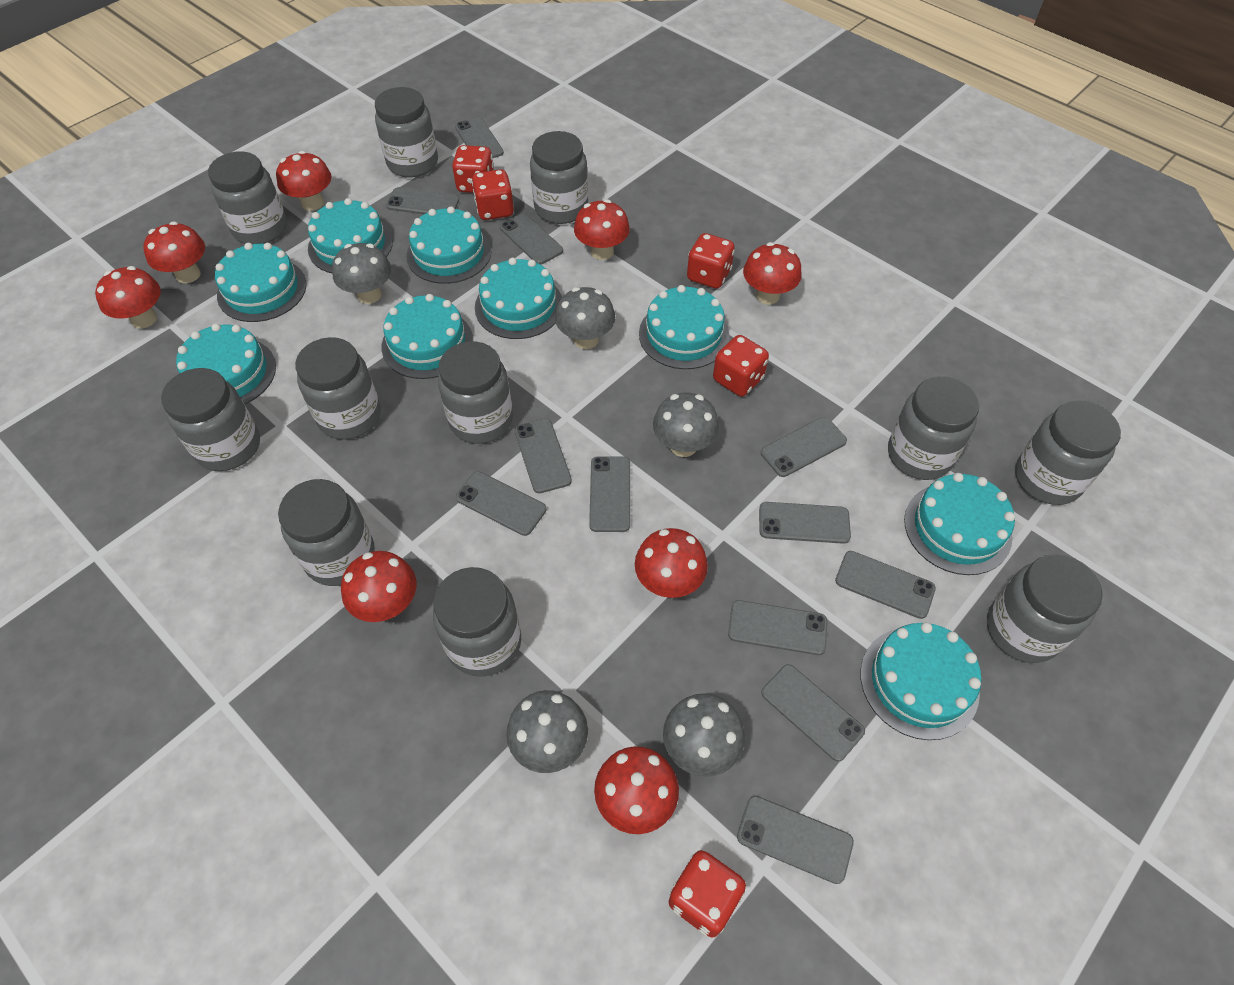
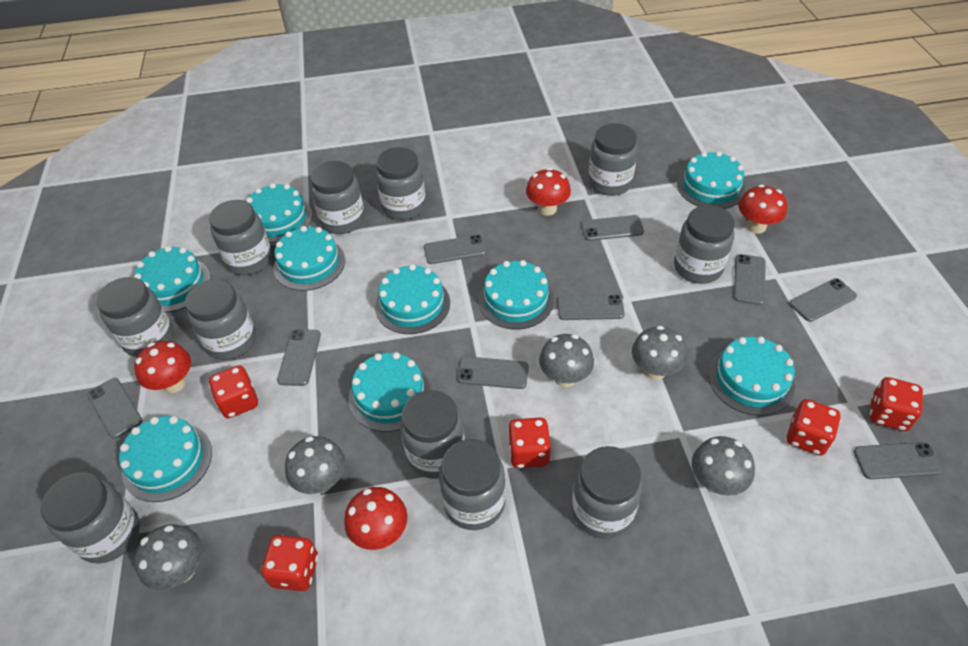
grey phone: 12 -> 9
red mushroom: 8 -> 4

